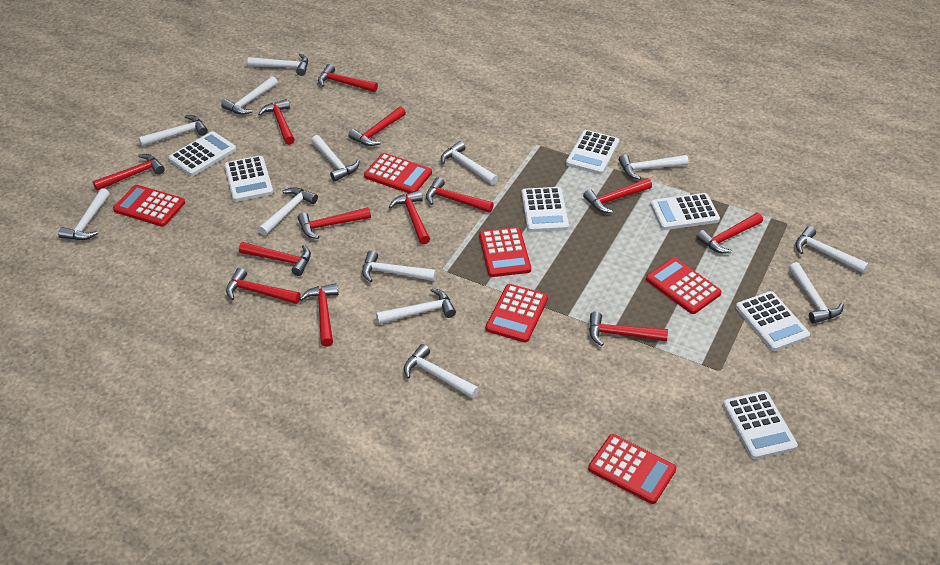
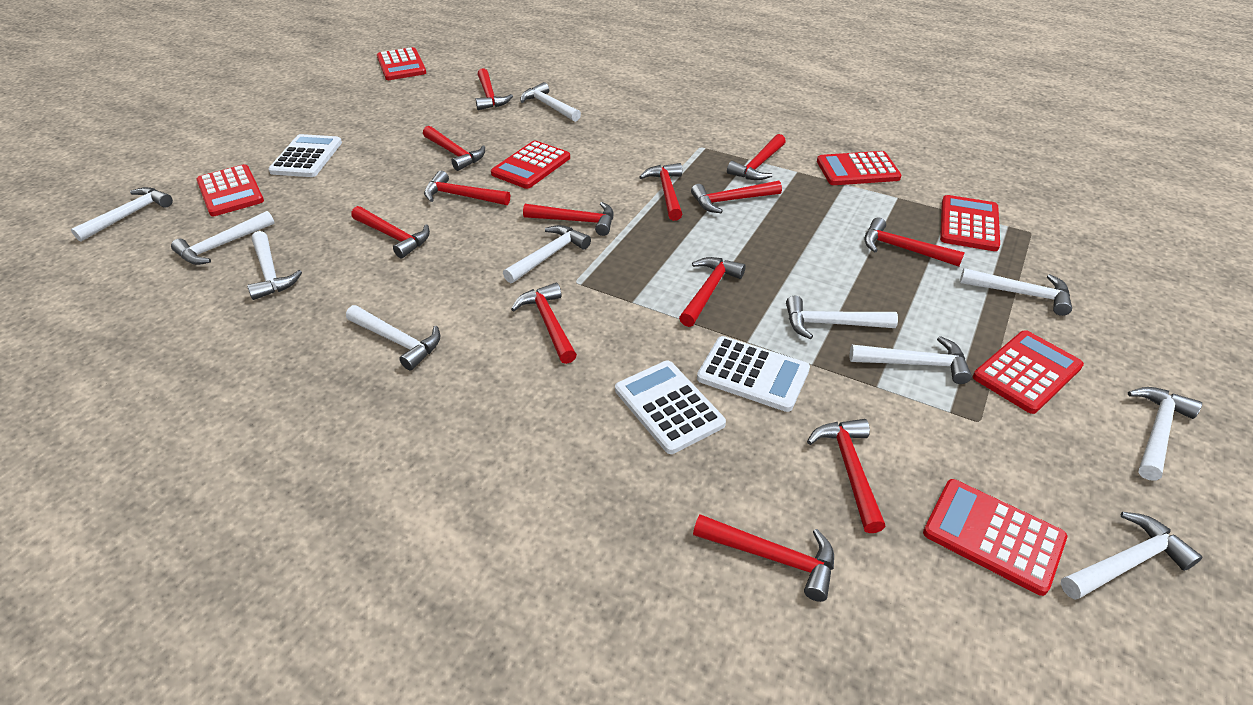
red calculator: 6 -> 7
white calculator: 7 -> 3
white hammer: 13 -> 11

